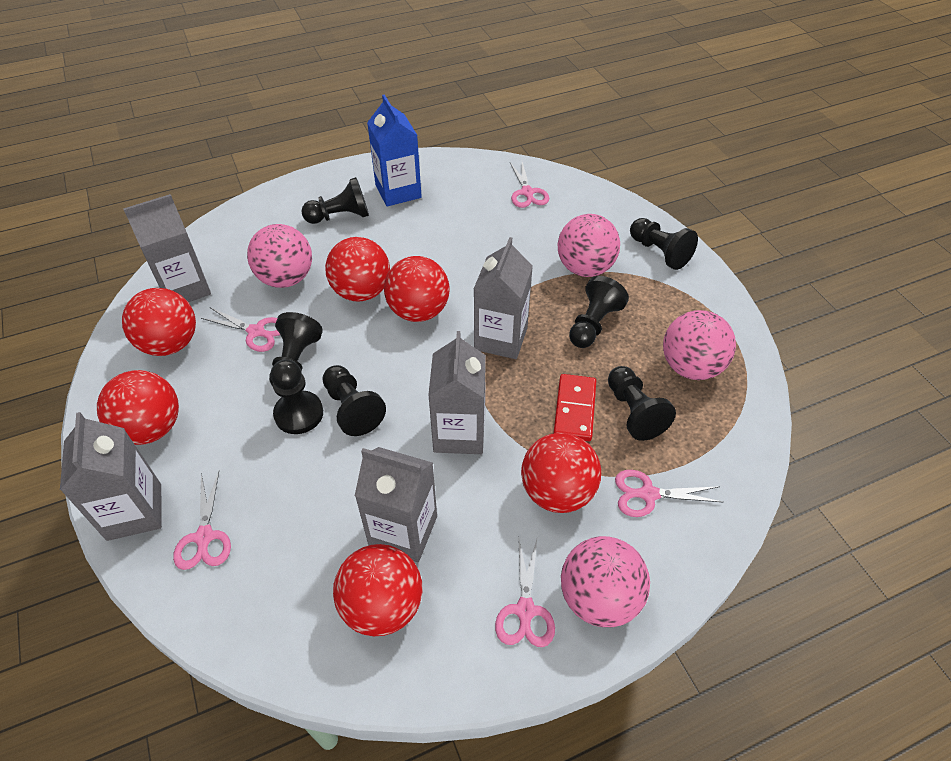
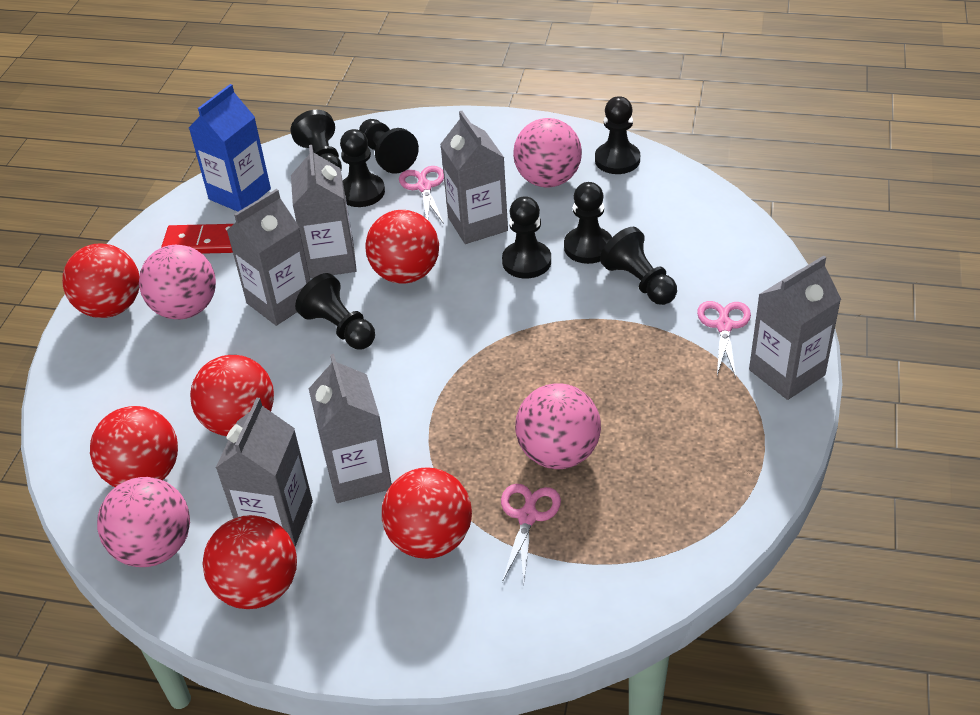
black pawn: 7 -> 8
grey carton: 5 -> 6
pink scissors: 5 -> 3

